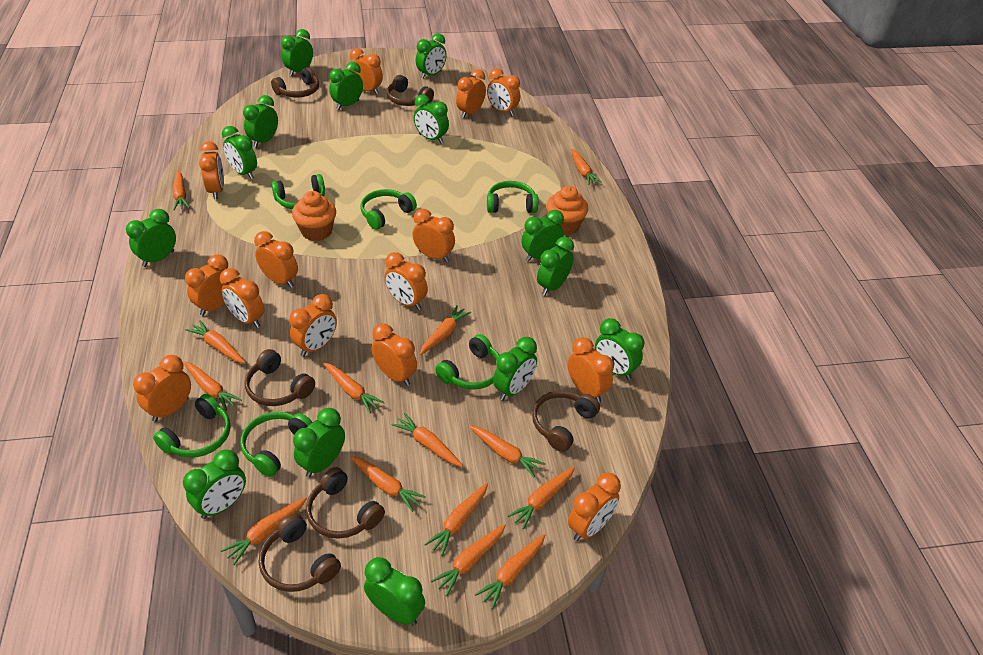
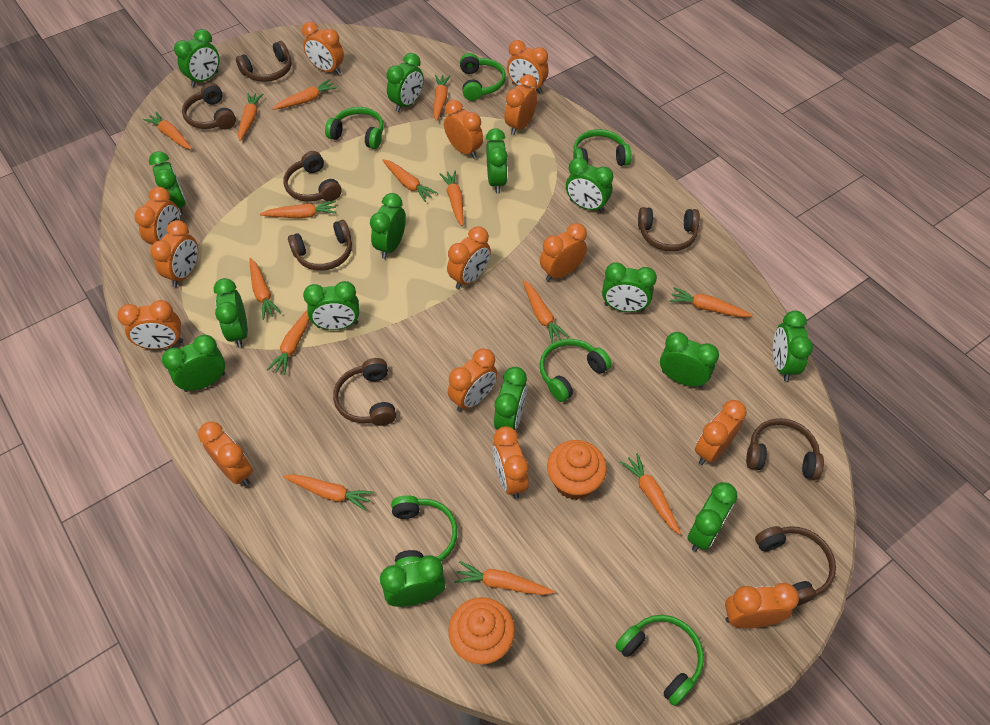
brown headphones: 6 -> 8
green clock: 14 -> 15

